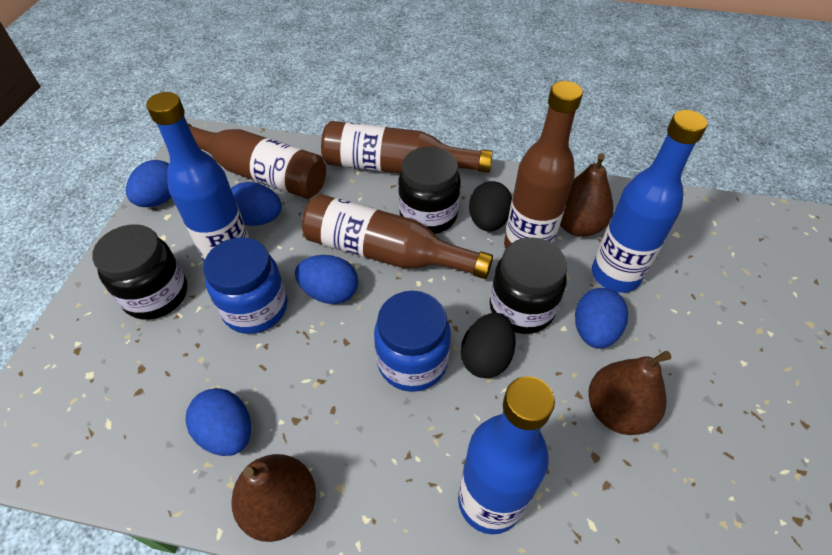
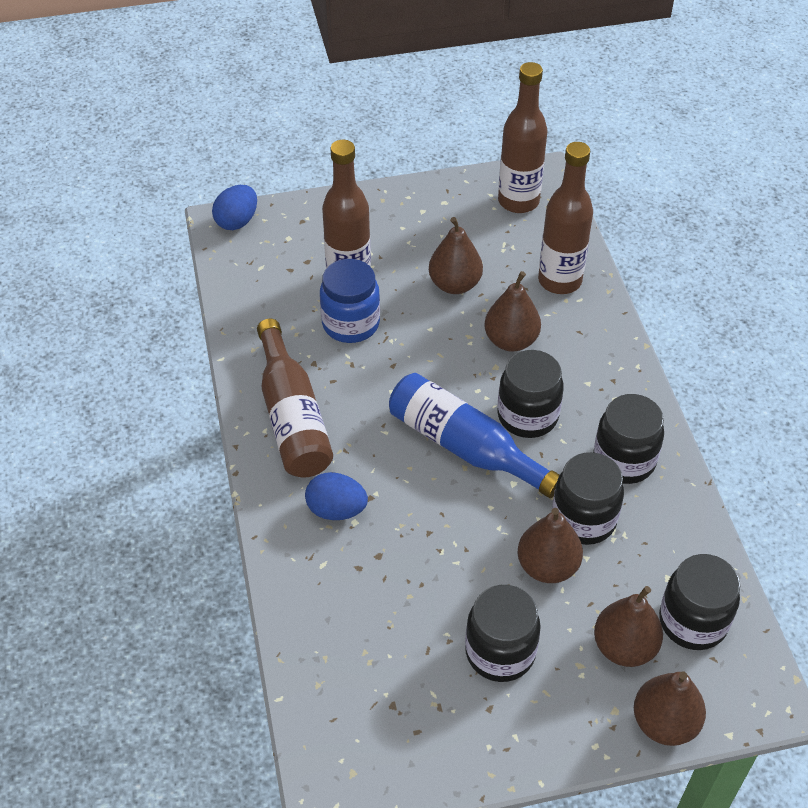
black egg: 2 -> 0
black jar: 3 -> 5
blue bottle: 3 -> 1
blue egg: 5 -> 2
blue jar: 2 -> 1
brown pear: 3 -> 5

